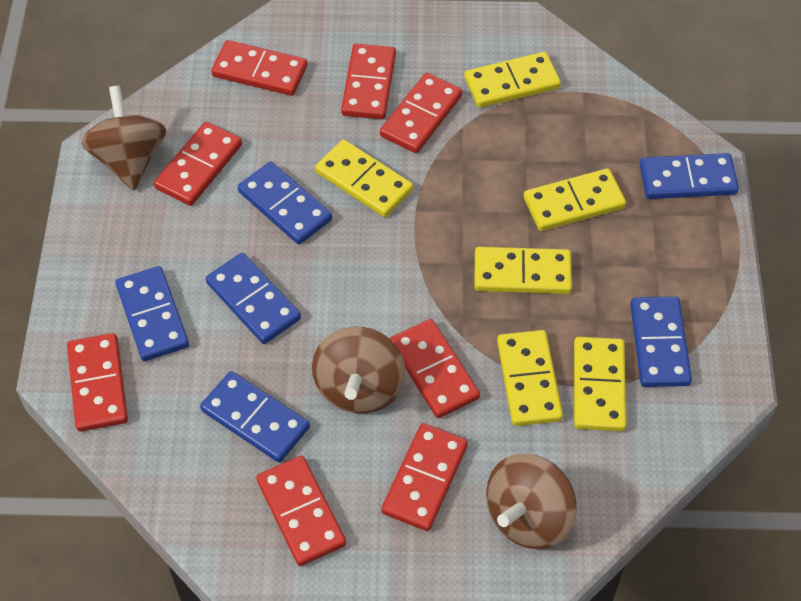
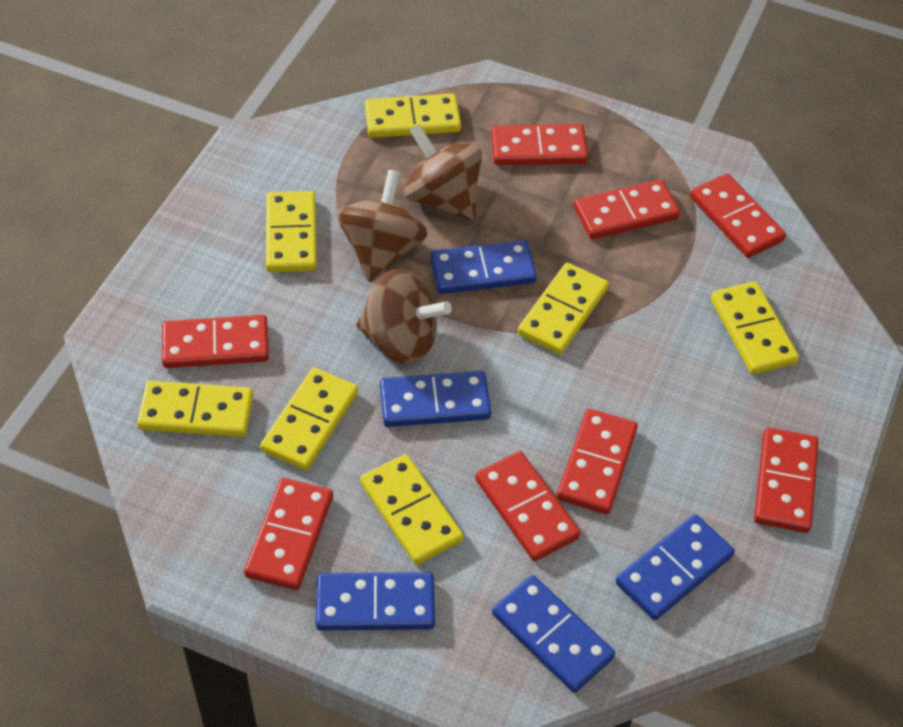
blue domino: 6 -> 5
yellow domino: 6 -> 7

